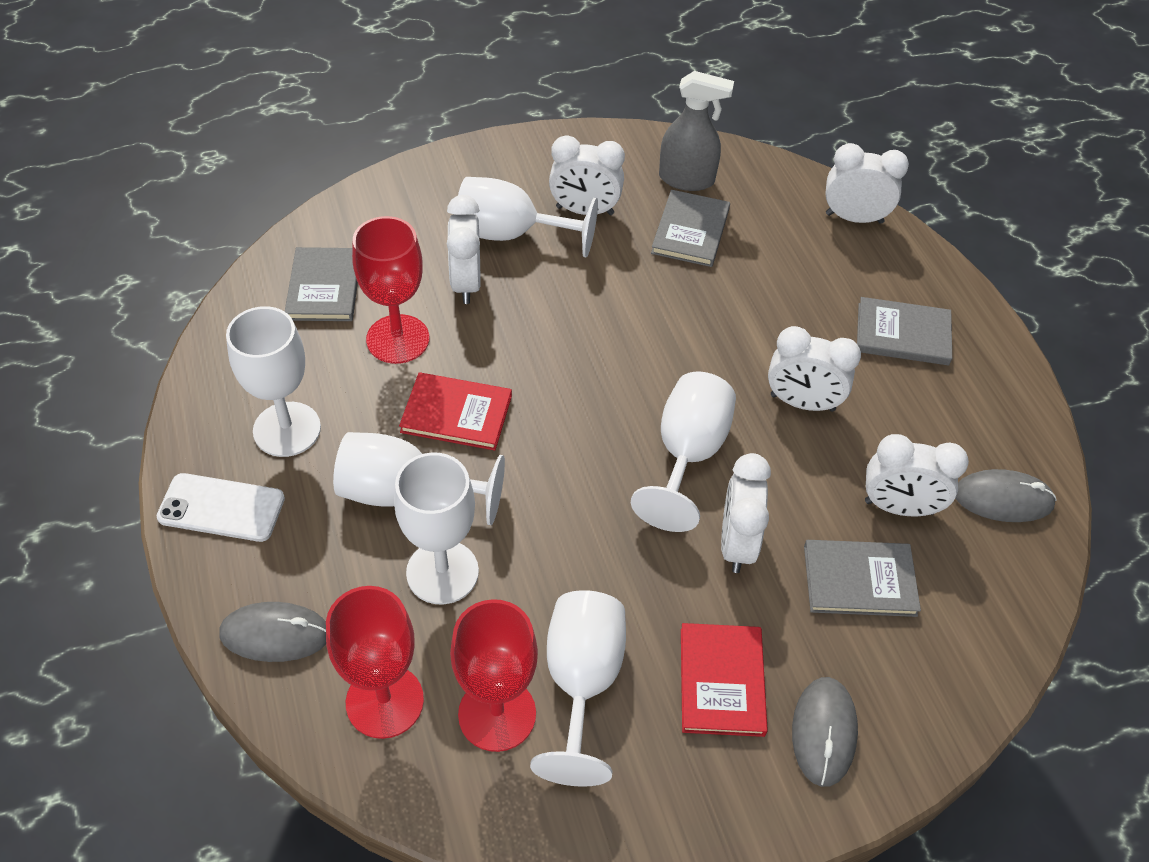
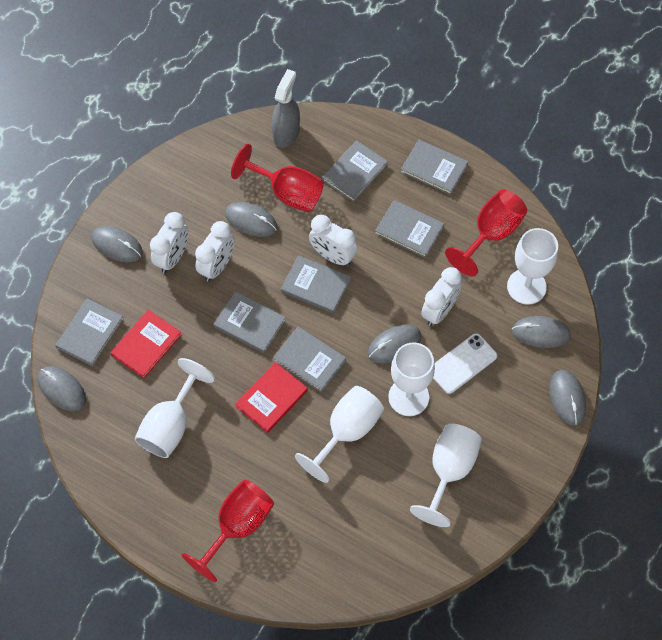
grey book: 4 -> 7
grey mouse: 3 -> 6
white clock: 6 -> 4
white goblet: 6 -> 5

